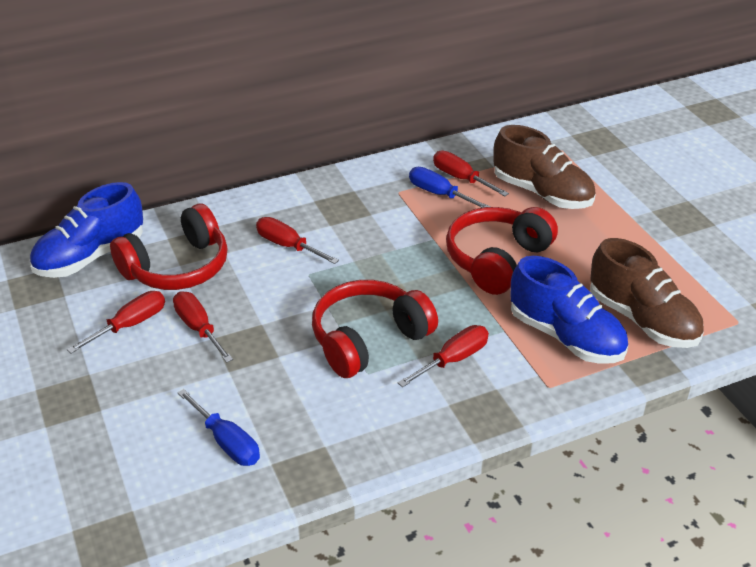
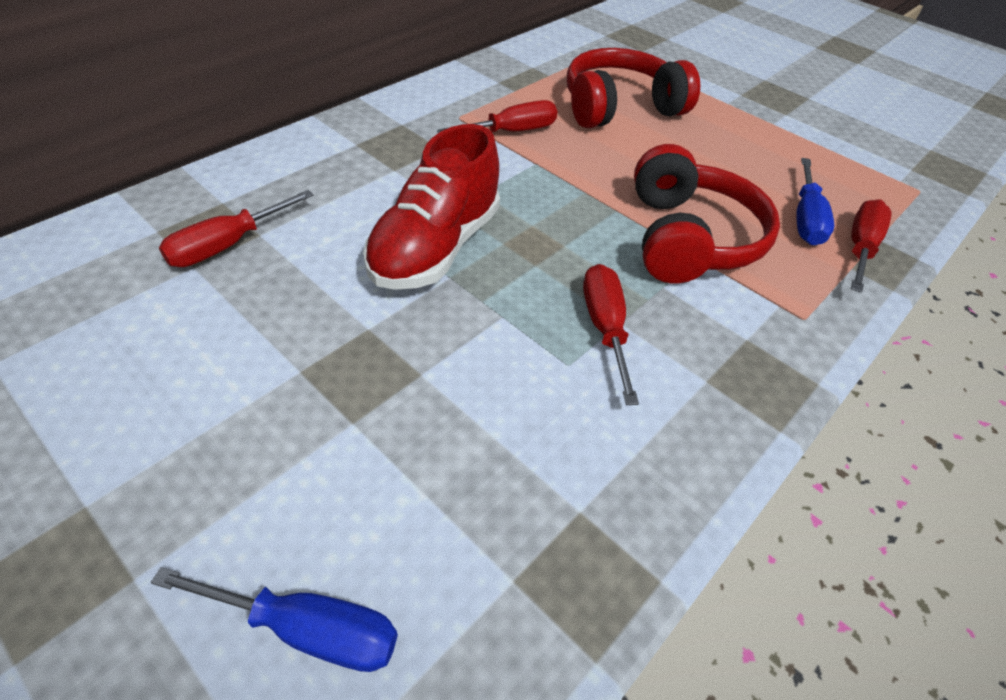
blue shoe: 2 -> 0
brown shoe: 2 -> 0
red headphones: 3 -> 2
red screwdriver: 5 -> 4
red shoe: 0 -> 1

